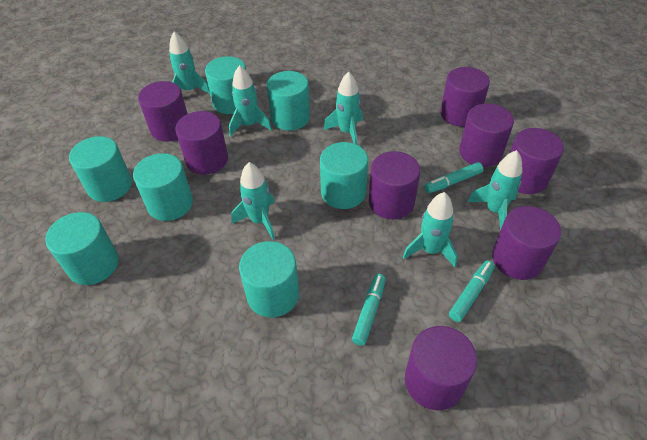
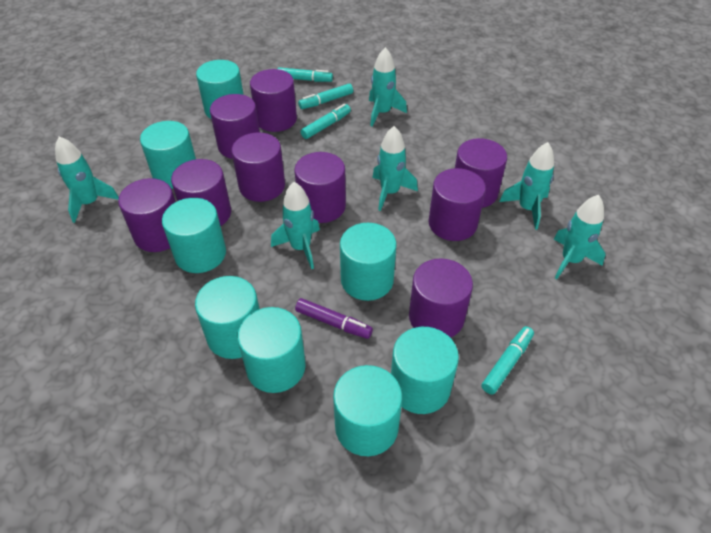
purple cylinder: 8 -> 9
purple marker: 0 -> 1
turquoise cylinder: 7 -> 8
turquoise marker: 3 -> 4

